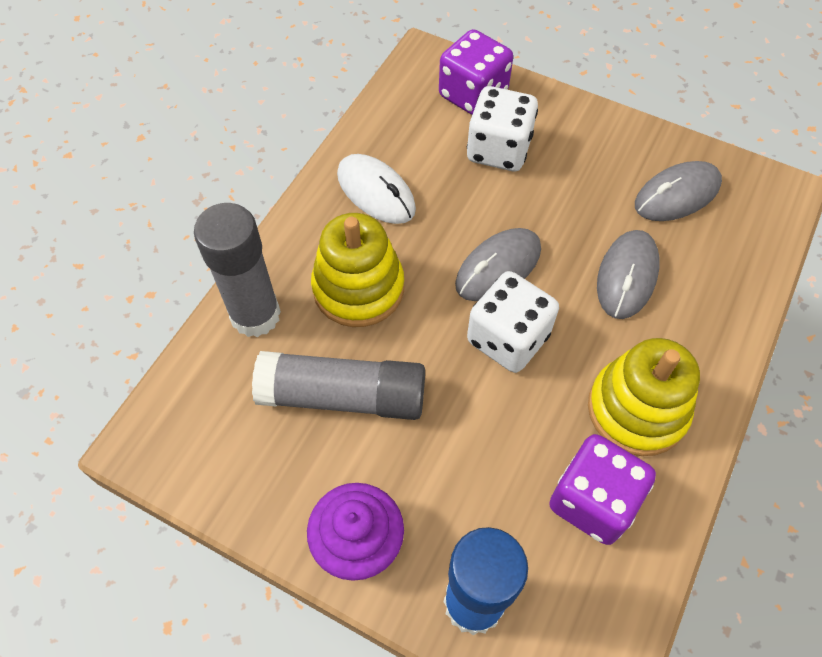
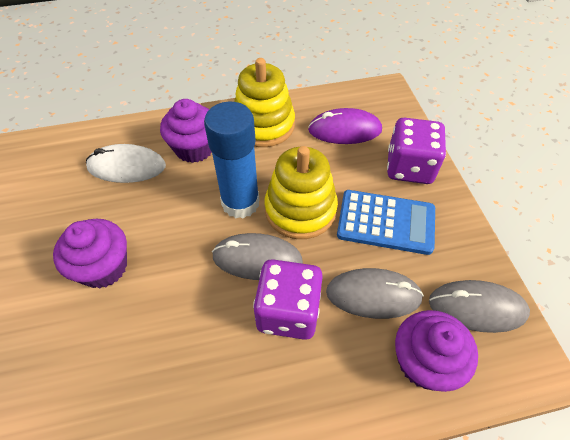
blue calculator: 0 -> 1
grey glue stick: 2 -> 0
purple cupcake: 1 -> 3
purple mouse: 0 -> 1
white dice: 2 -> 0

